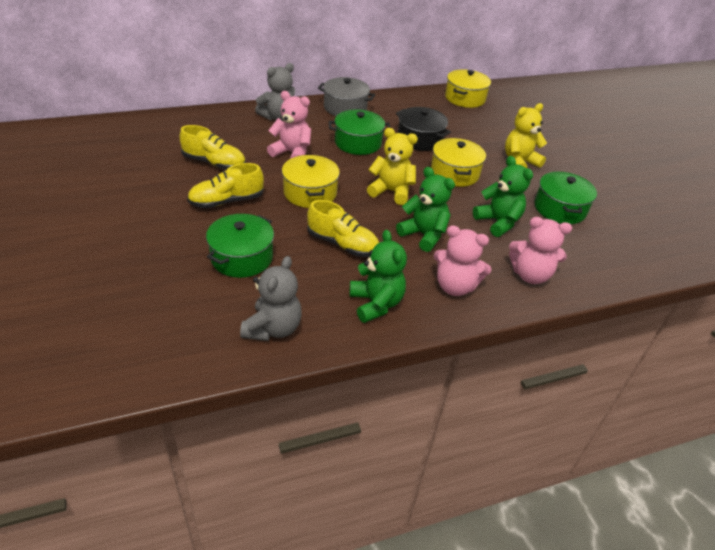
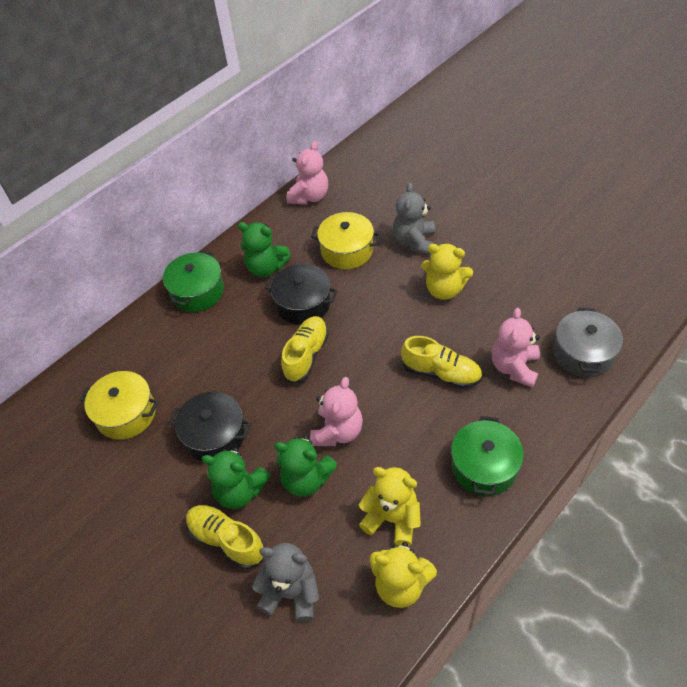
black pot: 1 -> 2
green pot: 3 -> 2
yellow pot: 3 -> 2
yellow teddy bear: 2 -> 3

